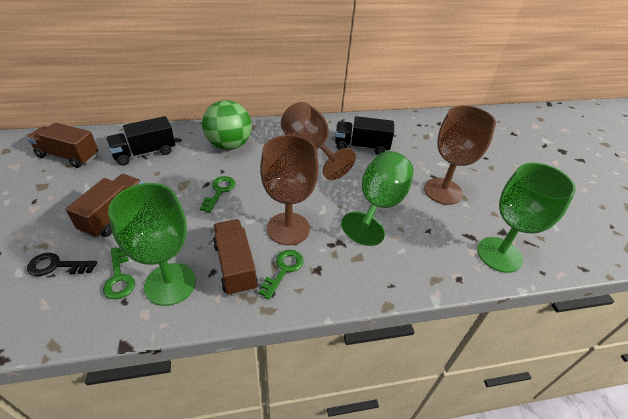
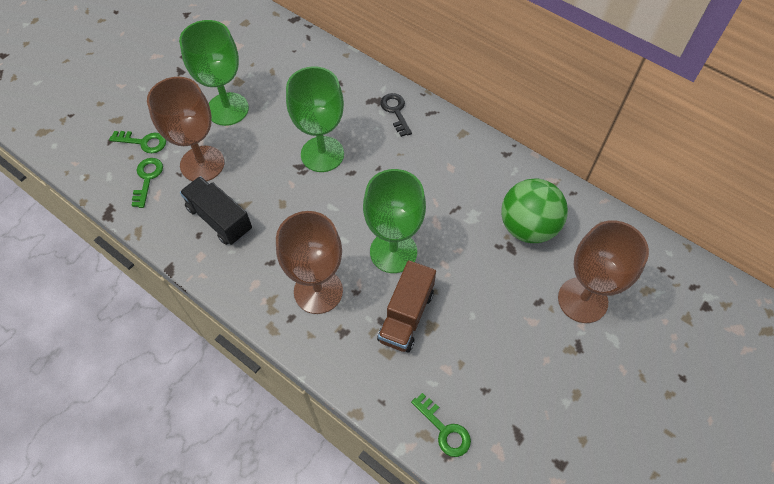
black truck: 2 -> 1
brown truck: 3 -> 1

